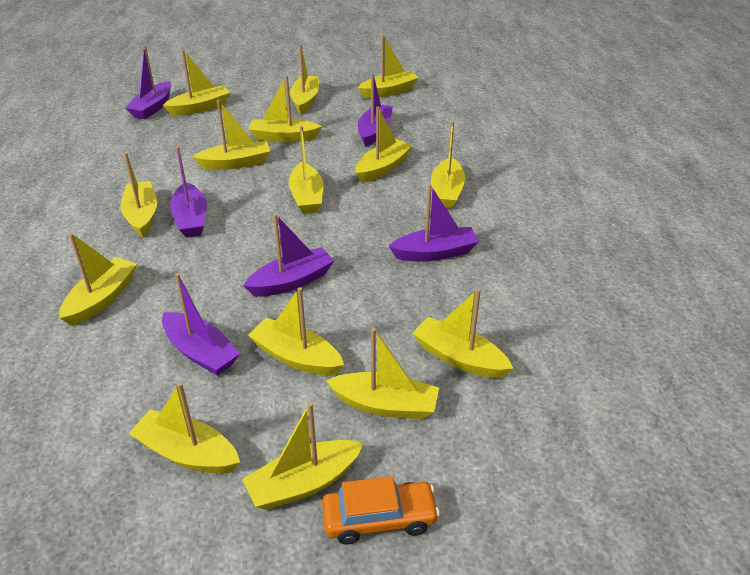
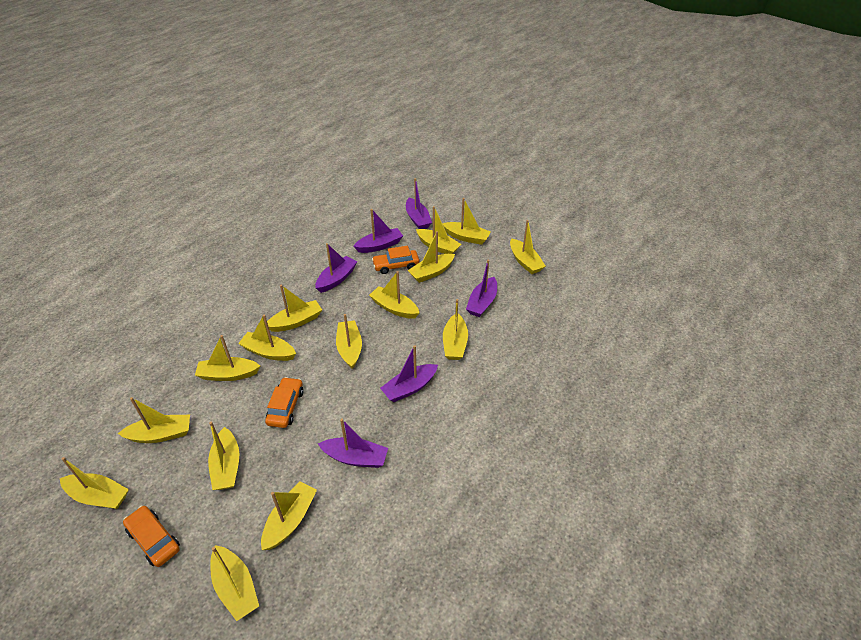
orange car: 1 -> 3

